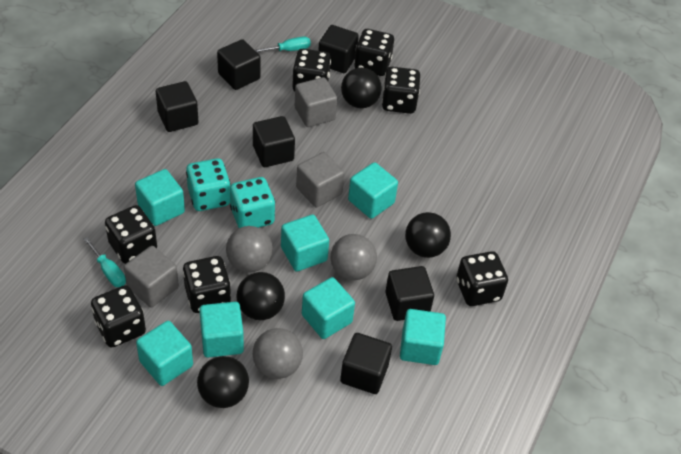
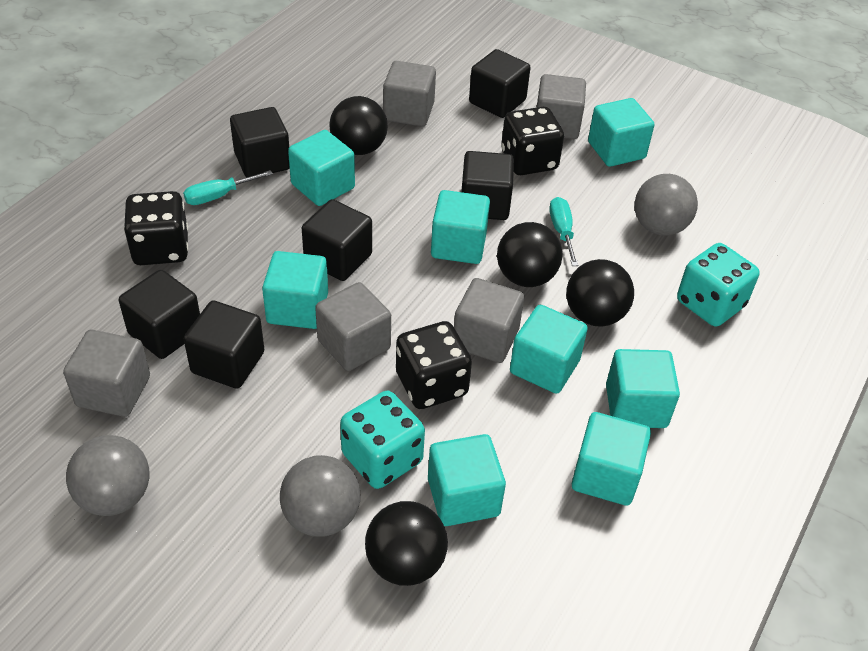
black dice: 7 -> 3
grey cube: 3 -> 5
turquoise cube: 7 -> 8

